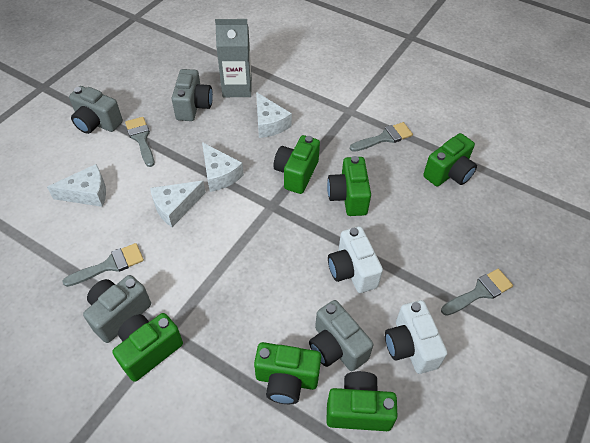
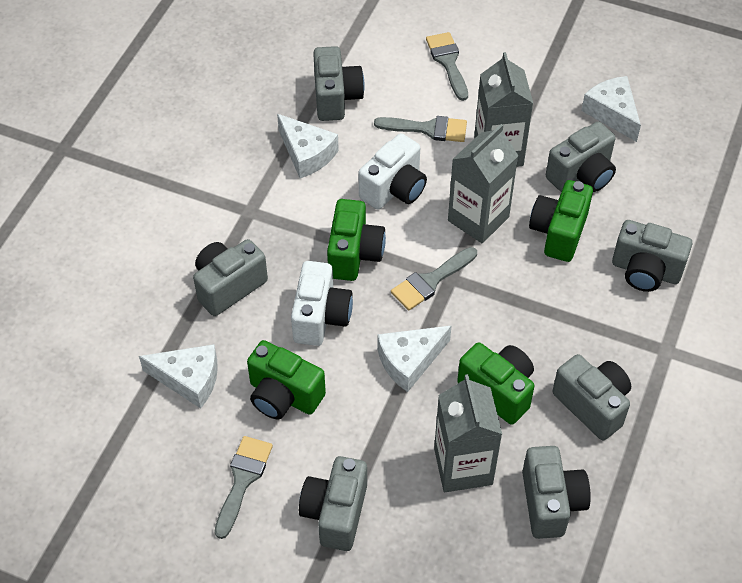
green camera: 6 -> 4
grey camera: 4 -> 7
grey carton: 1 -> 3

